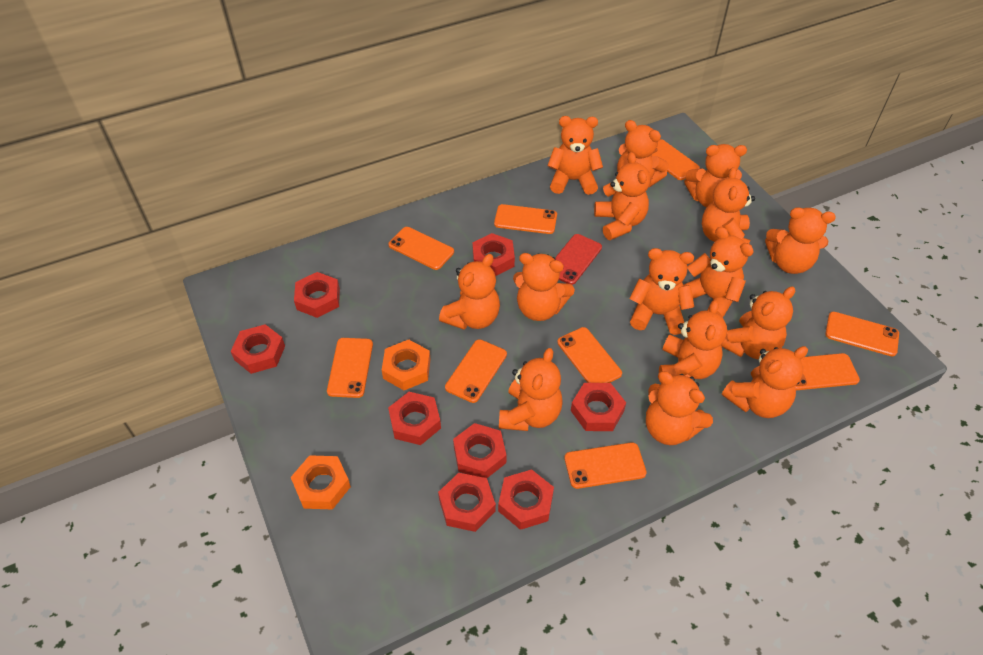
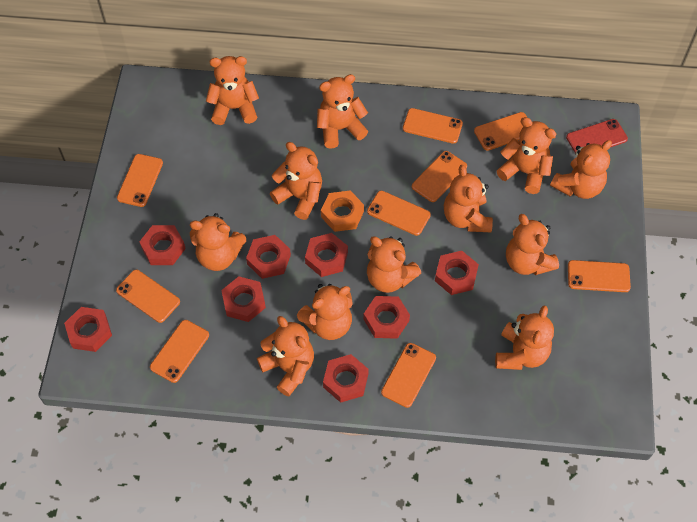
orange nut: 2 -> 1
orange teddy bear: 15 -> 12

